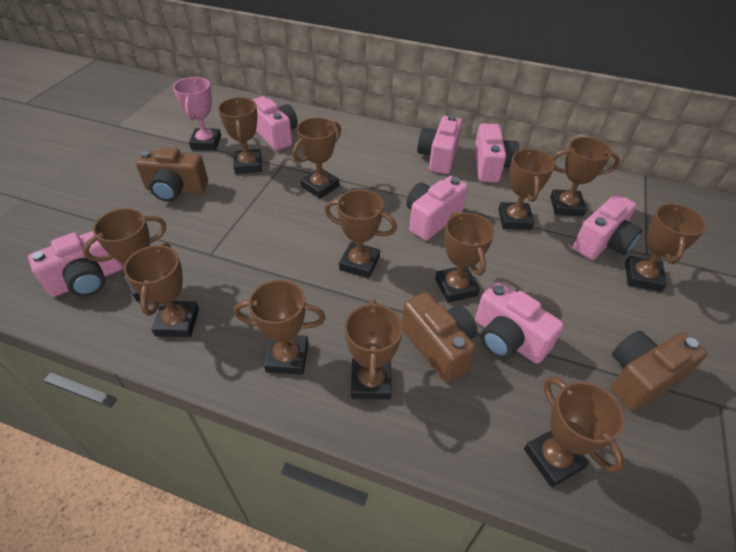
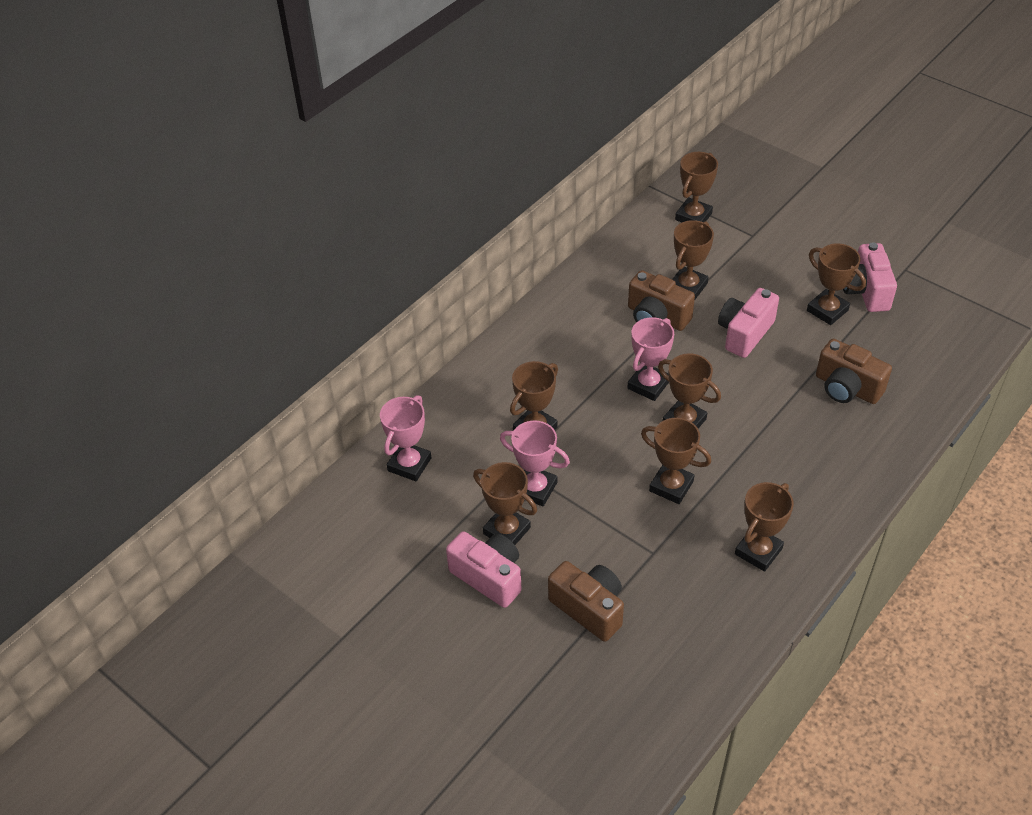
brown trophy: 12 -> 8
pink camera: 7 -> 3
pink trophy: 1 -> 3

